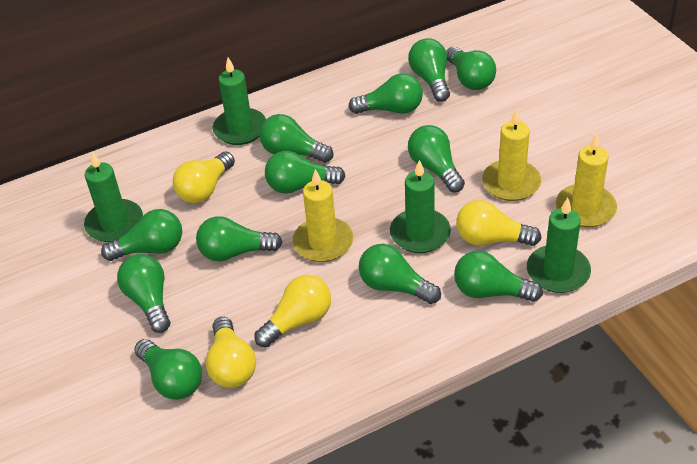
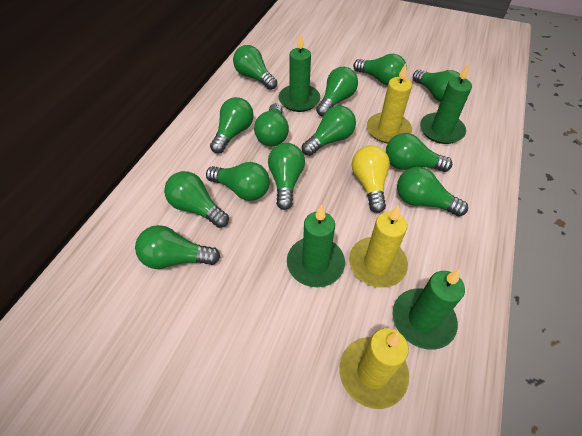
green light bulb: 12 -> 13
yellow light bulb: 4 -> 1

